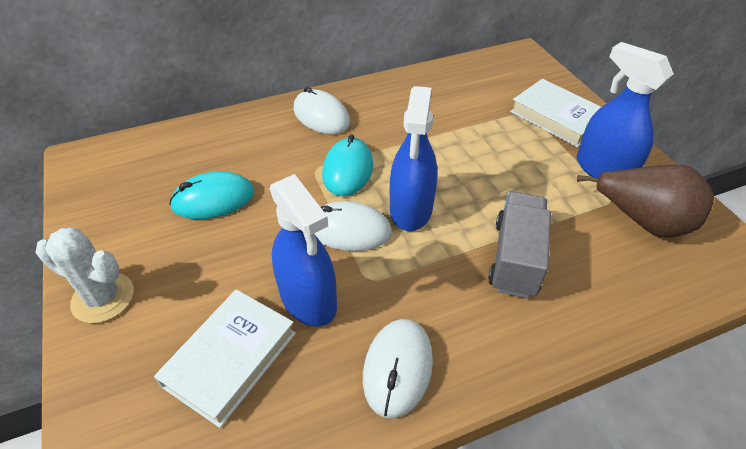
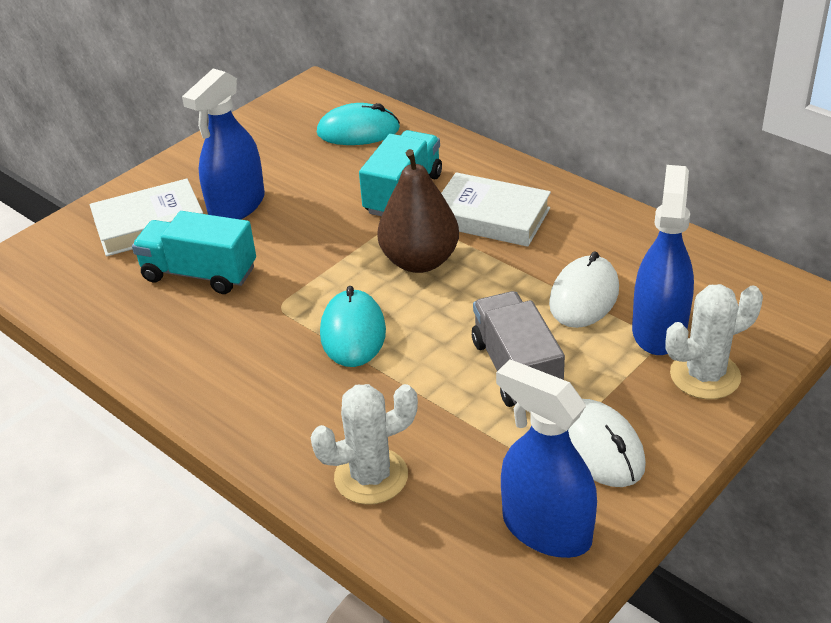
turquoise truck: 0 -> 2
white cactus: 1 -> 2
white mouse: 3 -> 2

